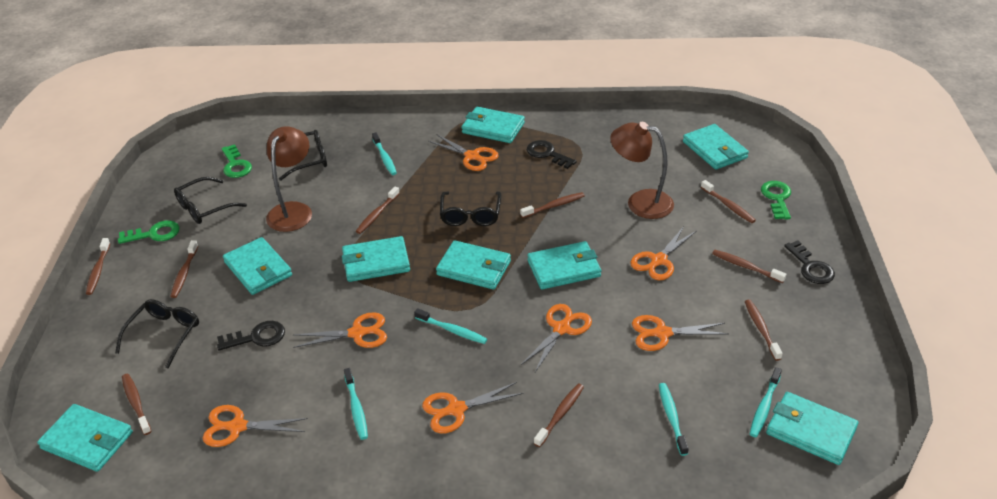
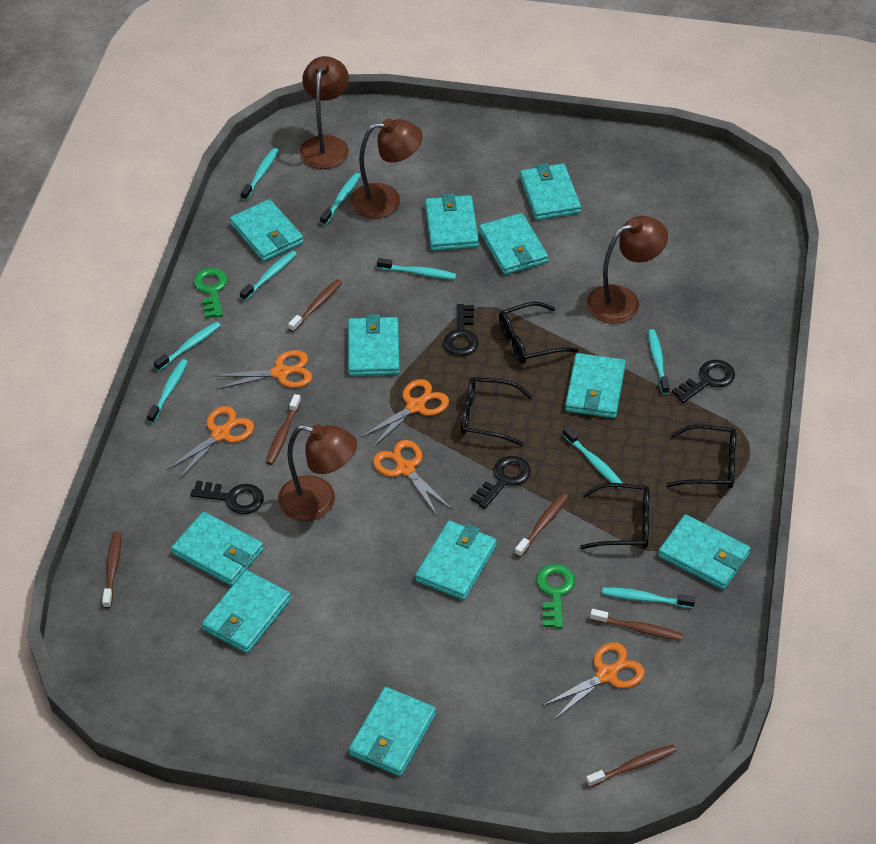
black key: 3 -> 4
brown lamp: 2 -> 4
brown toothbrush: 9 -> 6
green key: 3 -> 2
orange scissors: 7 -> 5
turquoise toothbrush: 5 -> 9
turquoise wallet: 8 -> 11

